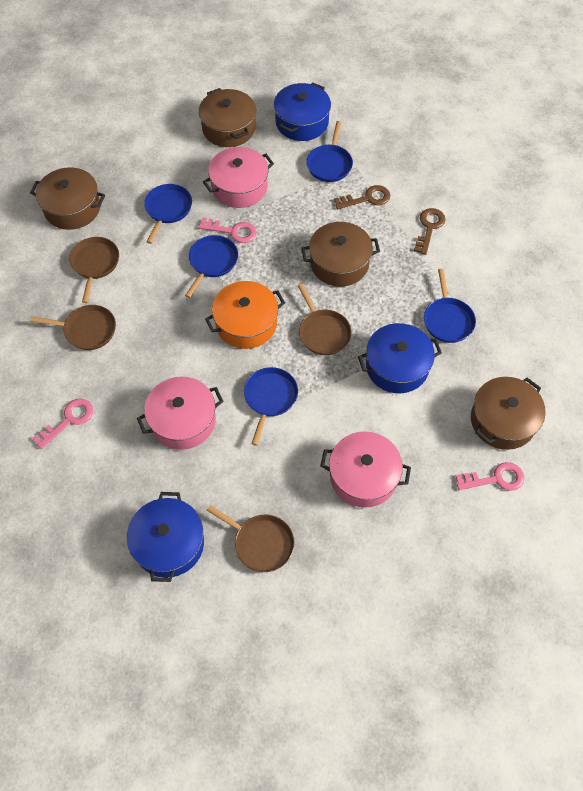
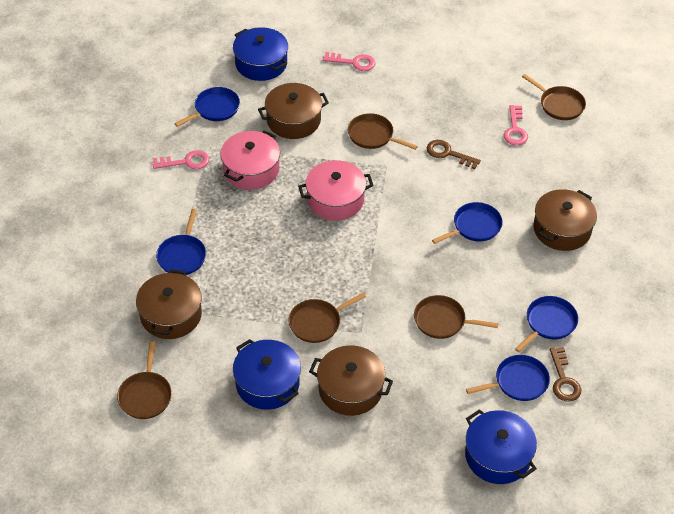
brown pan: 4 -> 5
orange pot: 1 -> 0
pink pot: 3 -> 2

